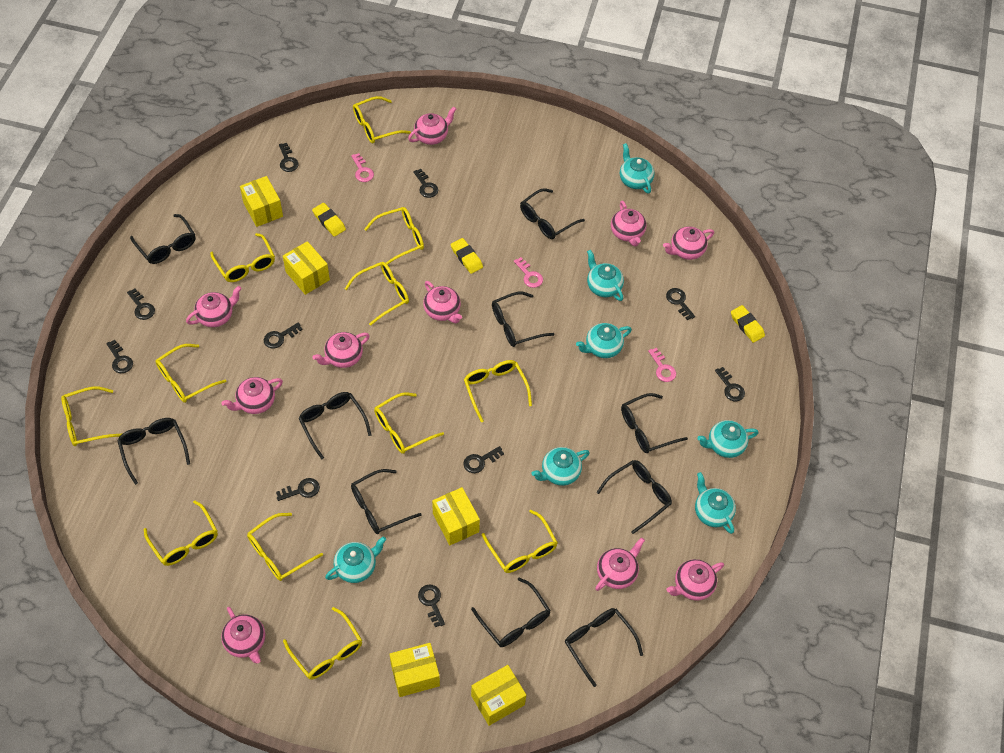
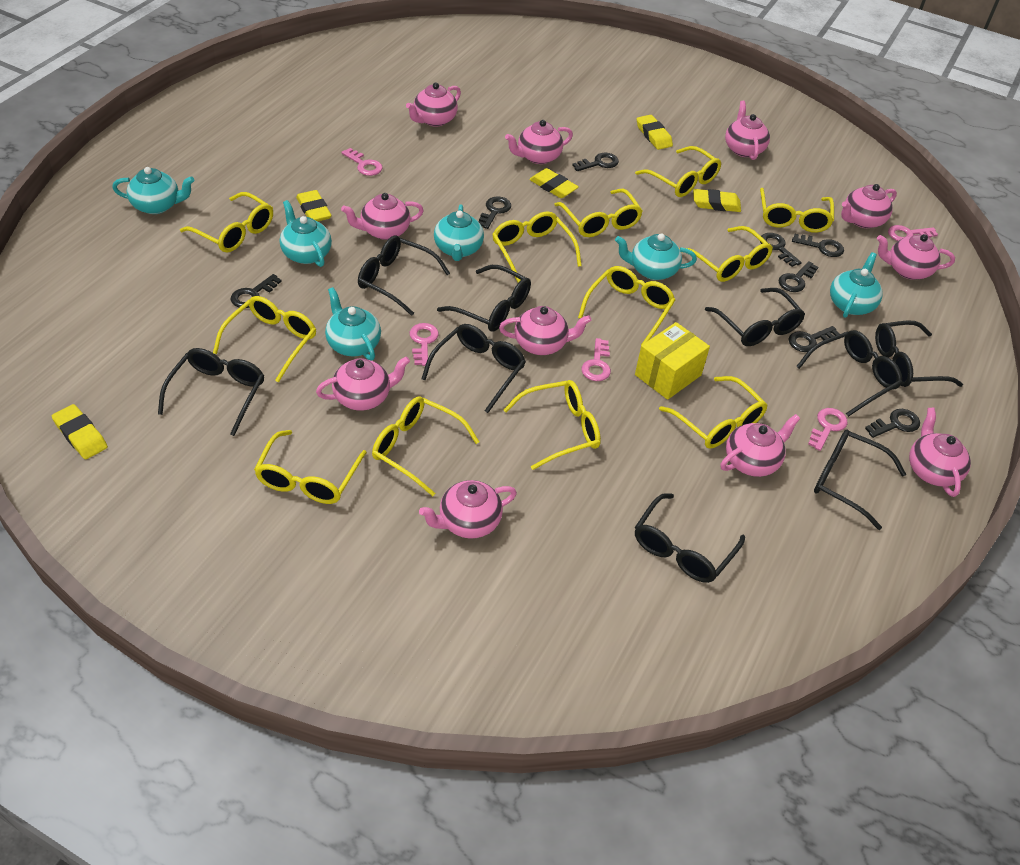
black glasses: 10 -> 9
black key: 10 -> 8
pink key: 3 -> 5
pink teapot: 10 -> 11
turquoise teapot: 7 -> 6
yellow box: 5 -> 1
yellow eraser: 3 -> 5

